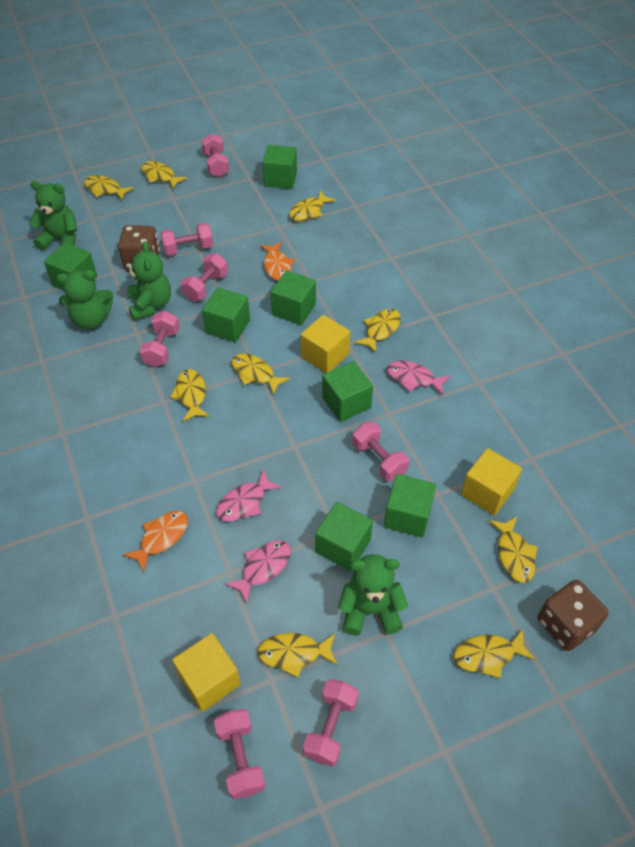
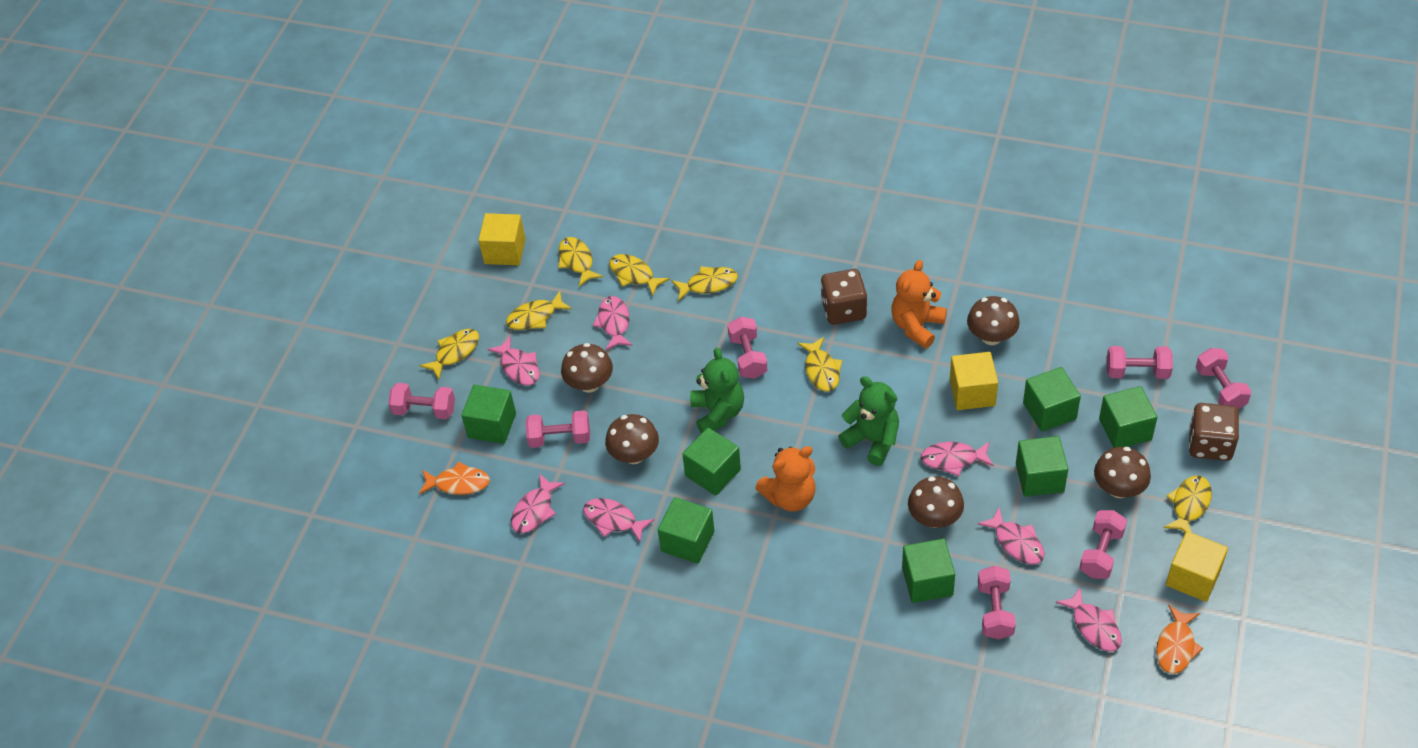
brown mushroom: 0 -> 5
green teddy bear: 4 -> 2
orange teddy bear: 0 -> 2
pink fish: 3 -> 7
yellow fish: 9 -> 7

